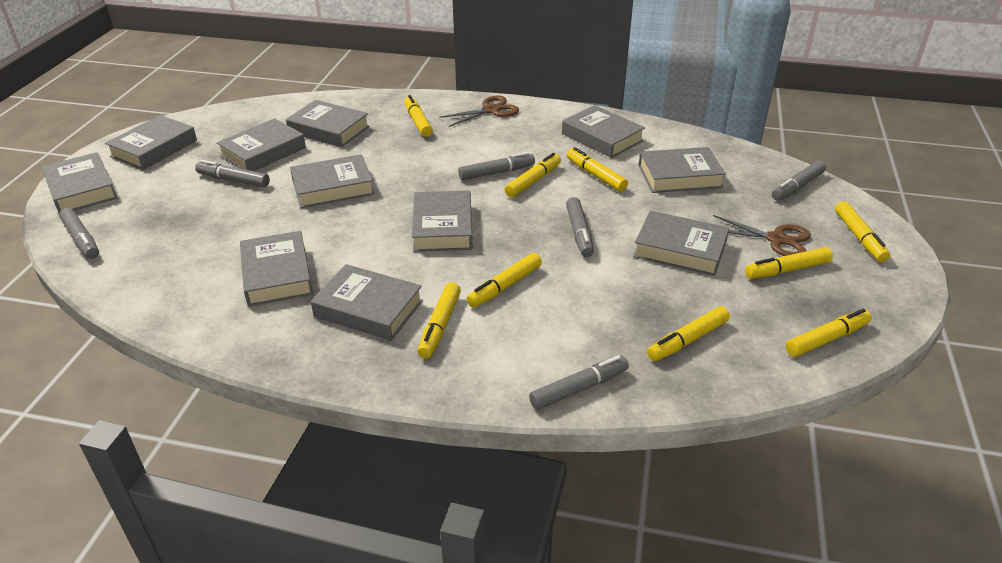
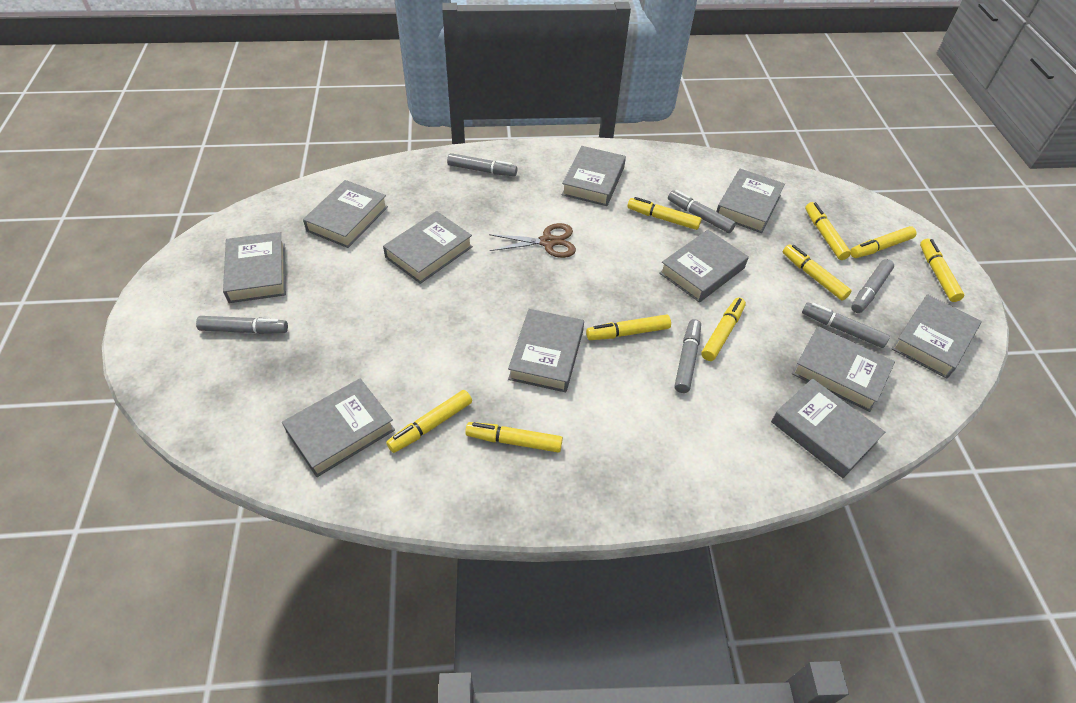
brown scissors: 2 -> 1

